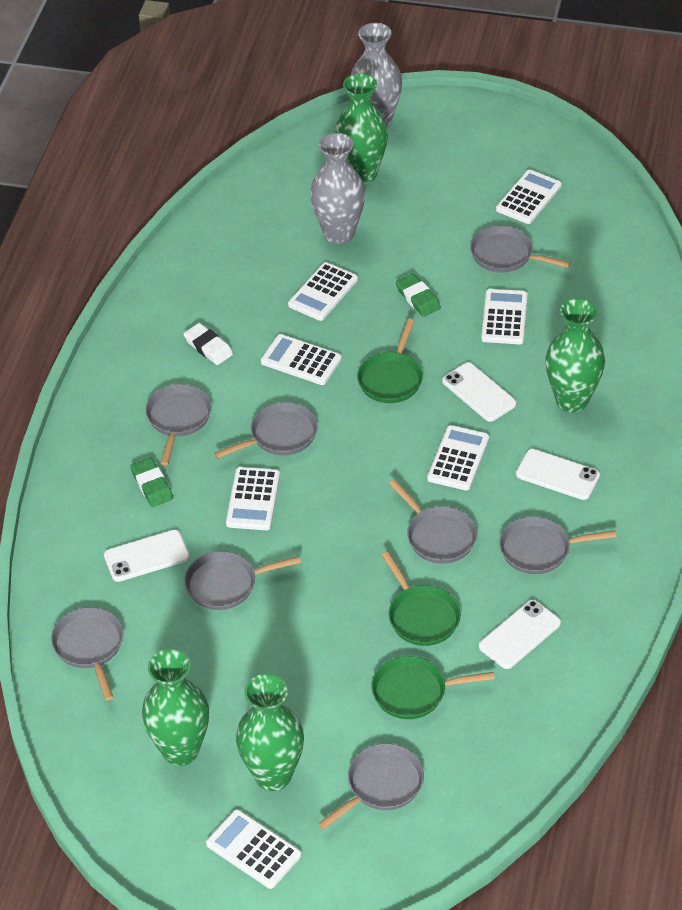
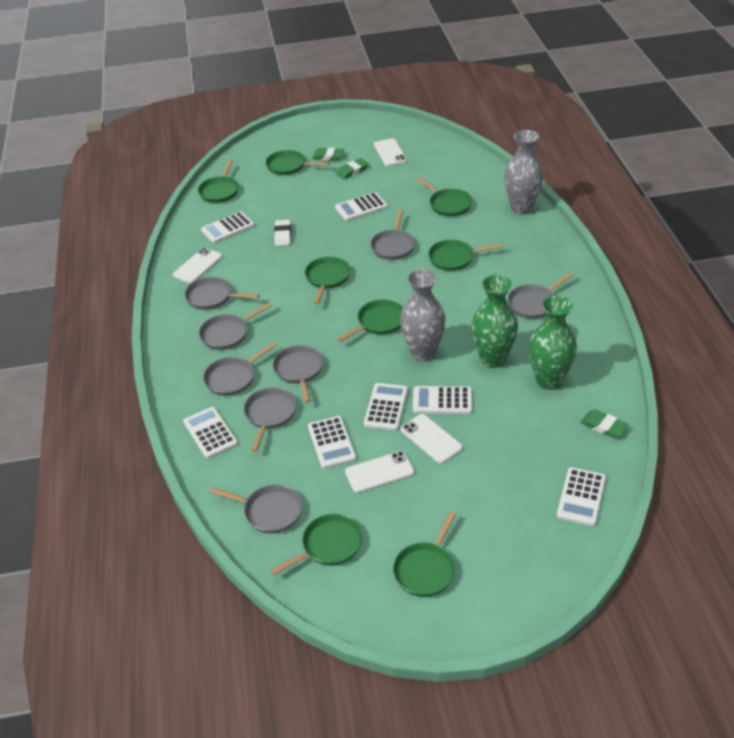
green eraser: 2 -> 3
green pan: 3 -> 8
green vase: 4 -> 2

